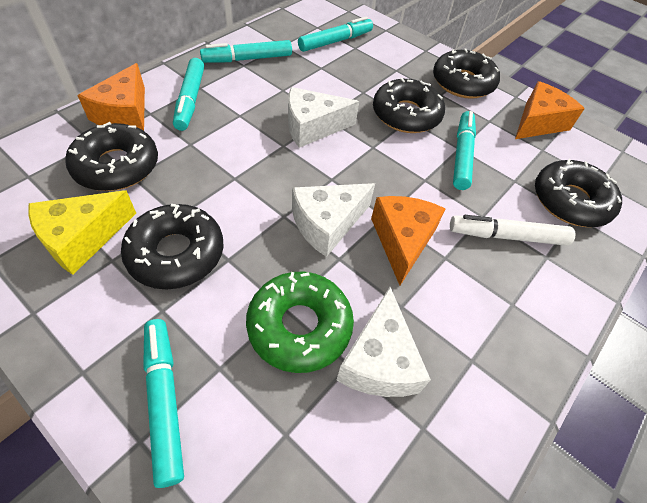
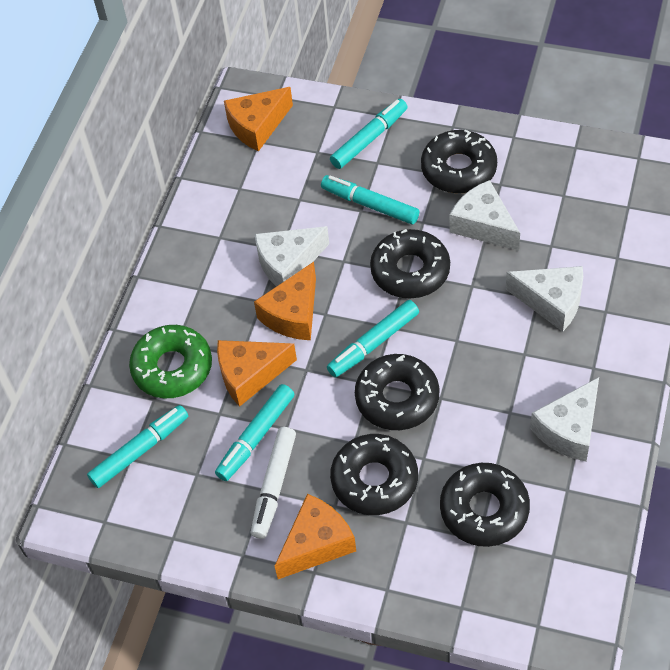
orange cheese: 3 -> 4
white cheese: 3 -> 4
yellow cheese: 1 -> 0

